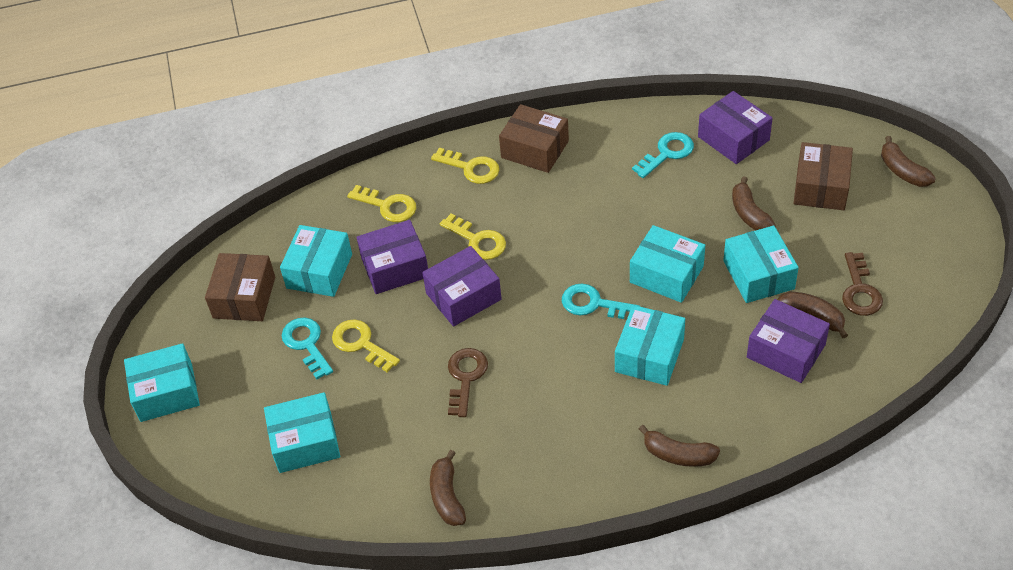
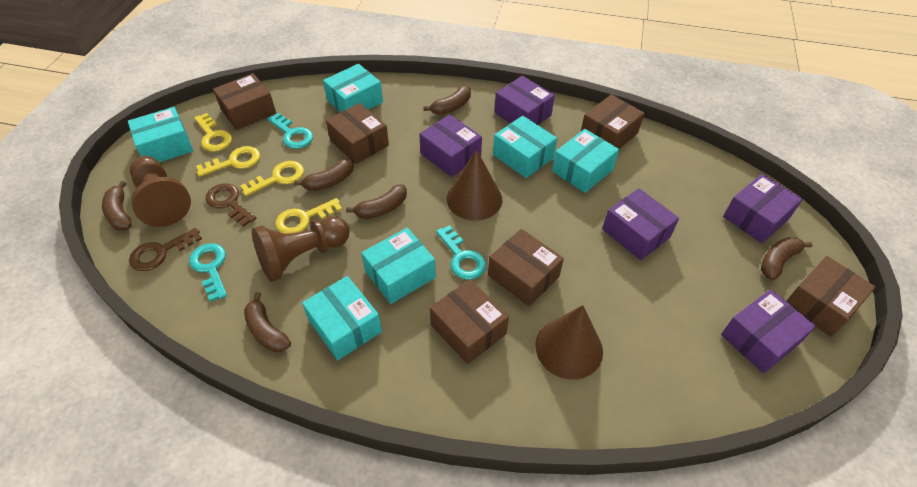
brown banana: 5 -> 6
brown box: 3 -> 6
brown cone: 0 -> 2
brown pawn: 0 -> 2
purple box: 4 -> 5

